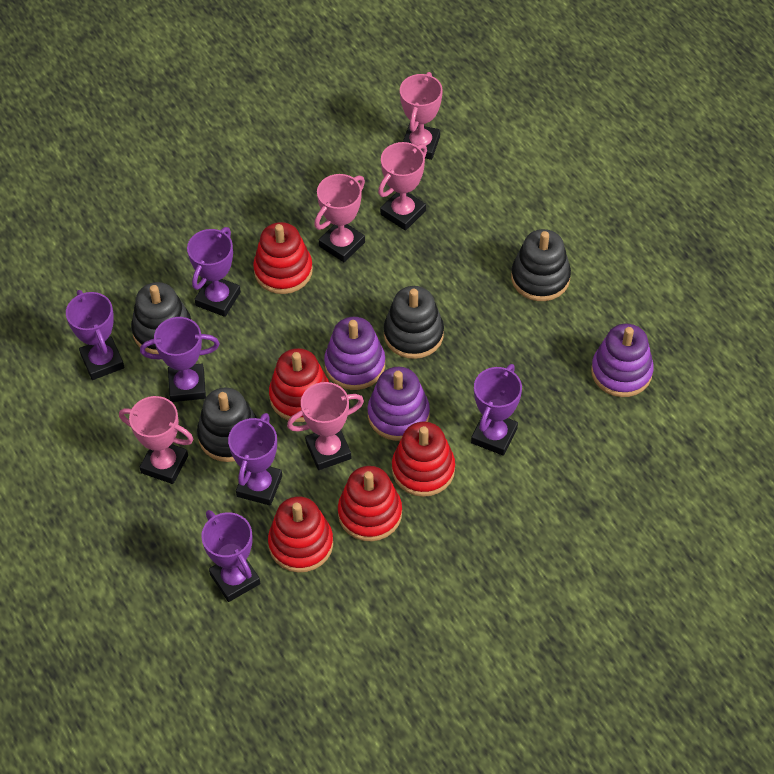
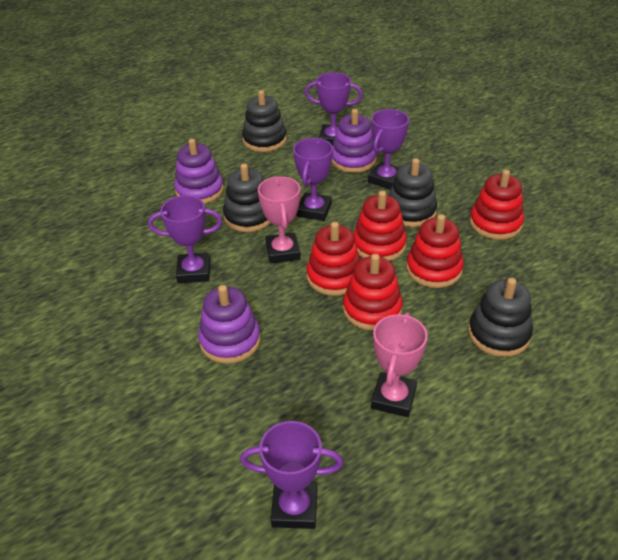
pink trophy: 5 -> 2
purple trophy: 6 -> 5

